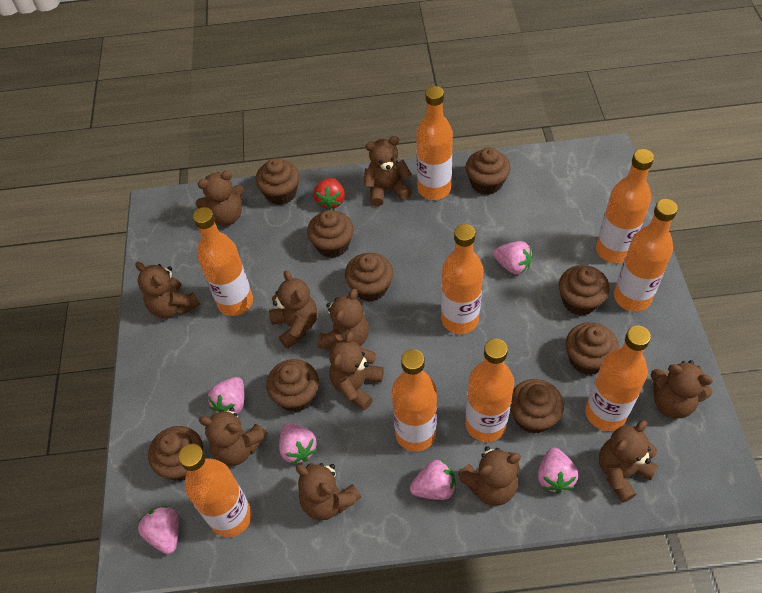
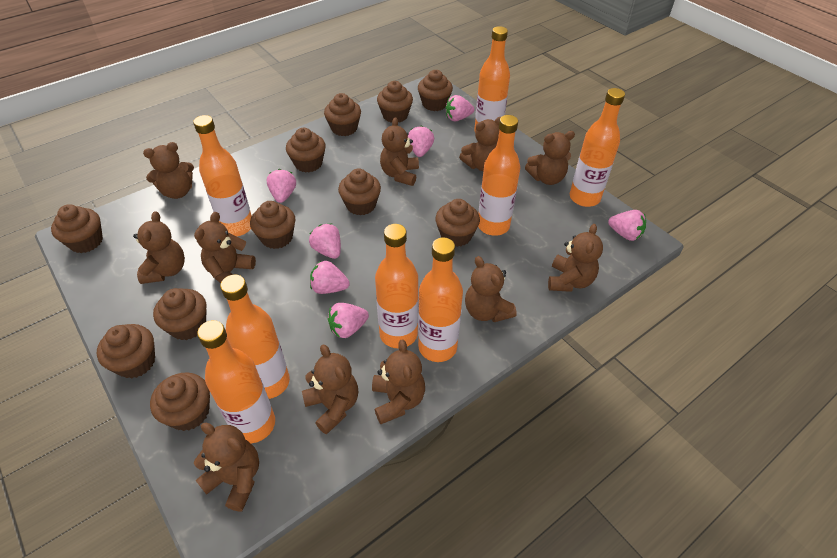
brown cupcake: 9 -> 11
orange bottle: 9 -> 8
pink strawberry: 6 -> 7
red strawberry: 1 -> 0

